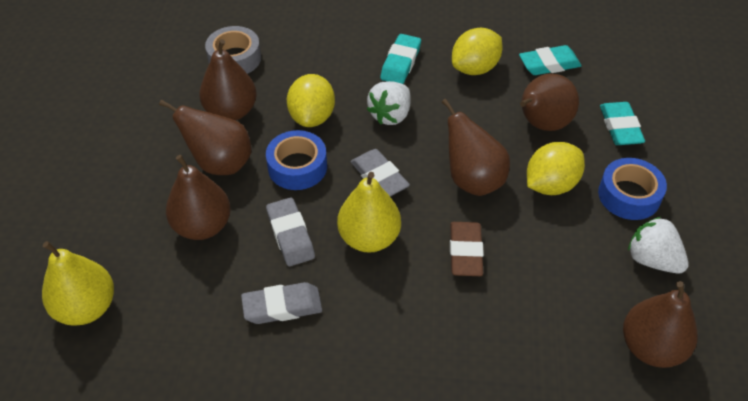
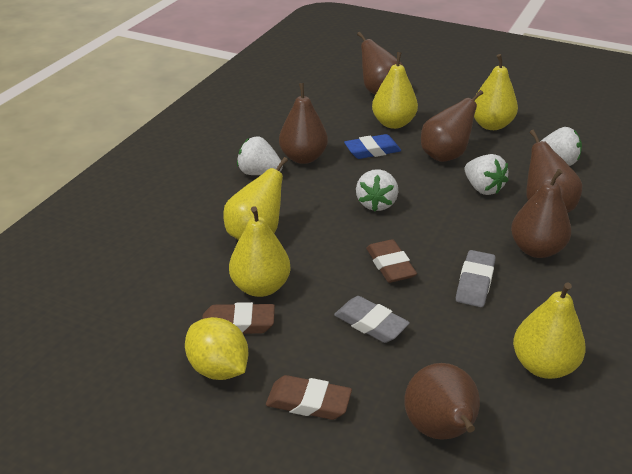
blue eraser: 0 -> 1
blue tape: 2 -> 0
brown eraser: 1 -> 3
grey eraser: 3 -> 2
grey tape: 1 -> 0
turquoise eraser: 3 -> 0
white strawberry: 2 -> 4
yellow lemon: 3 -> 1
yellow pear: 2 -> 5

